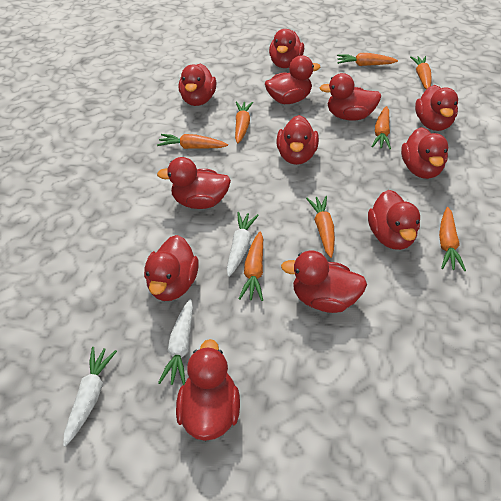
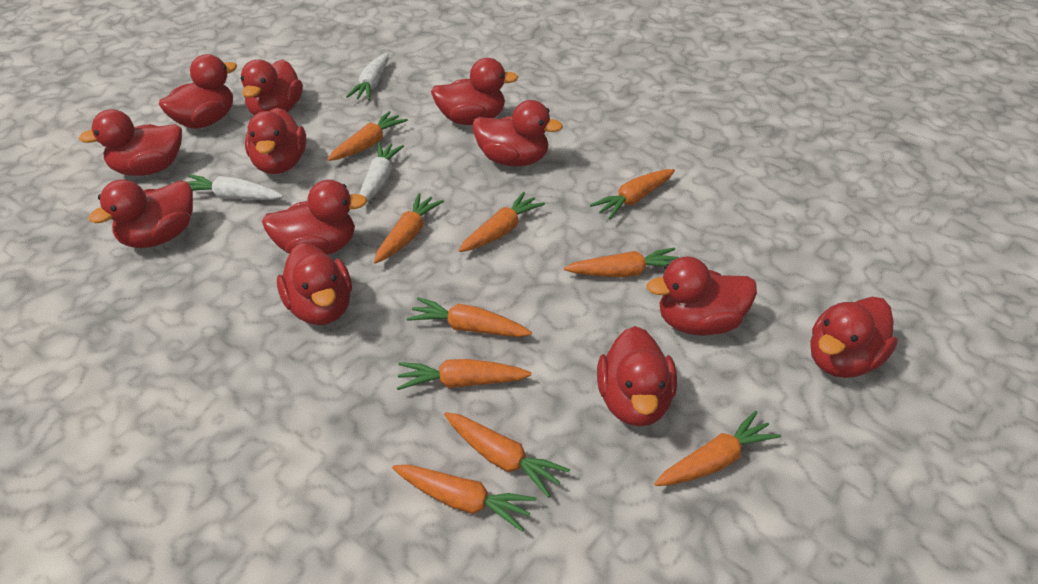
orange carrot: 8 -> 10

